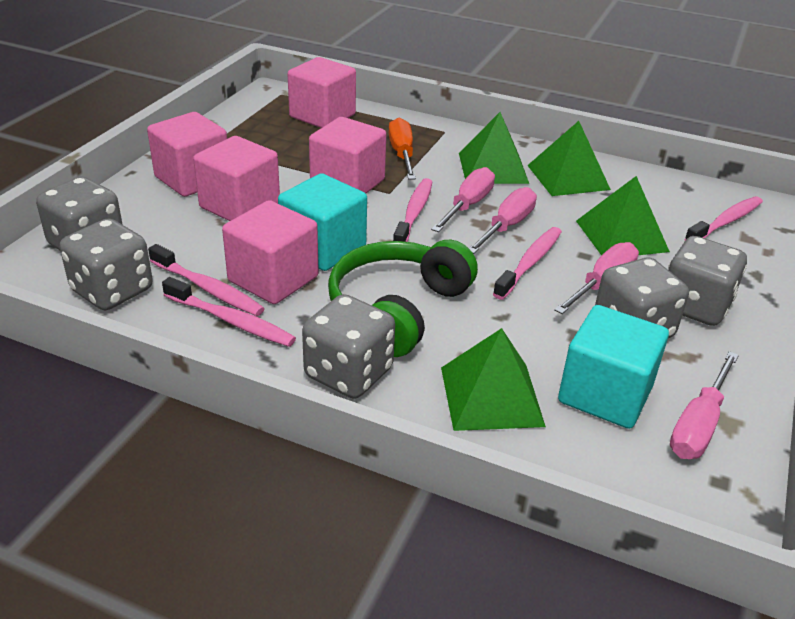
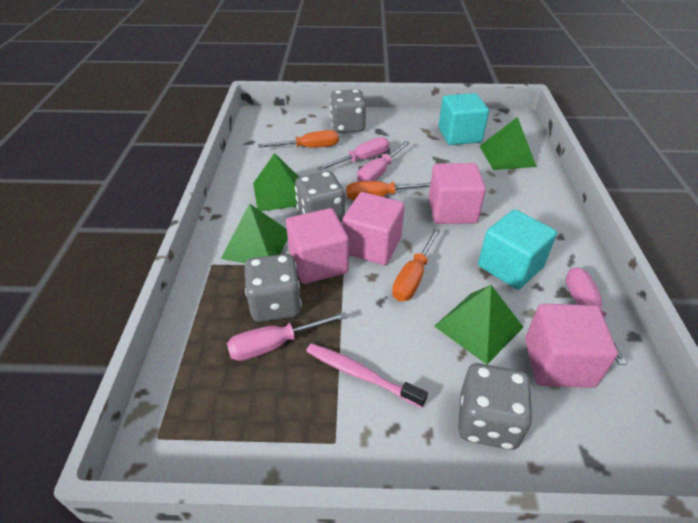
green headphones: 1 -> 0
grey dice: 5 -> 4
orange screwdriver: 1 -> 3
pink cube: 5 -> 4
pink toothbrush: 5 -> 1

